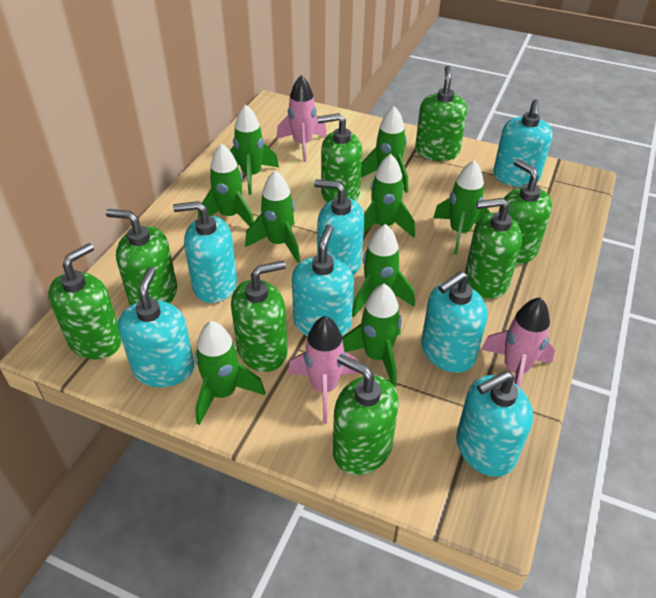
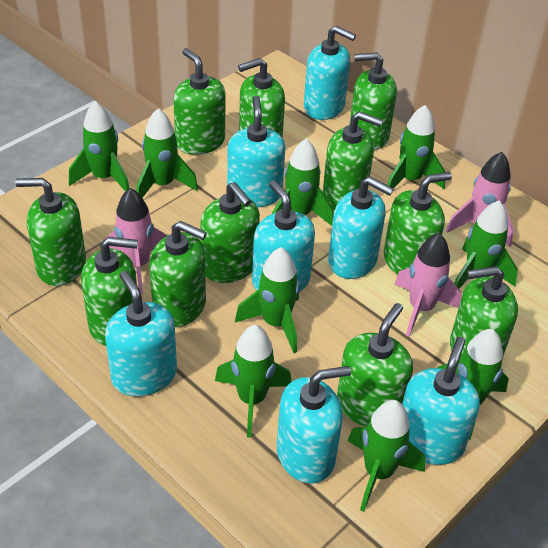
green soap dispenser: 8 -> 11

